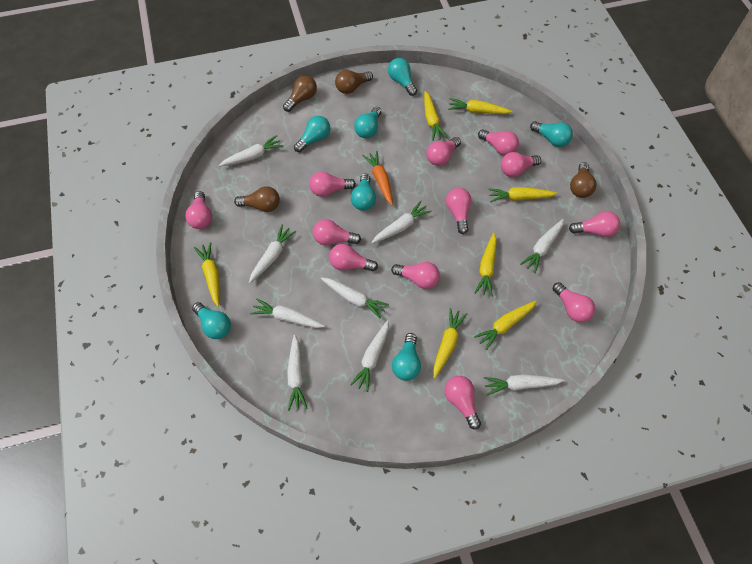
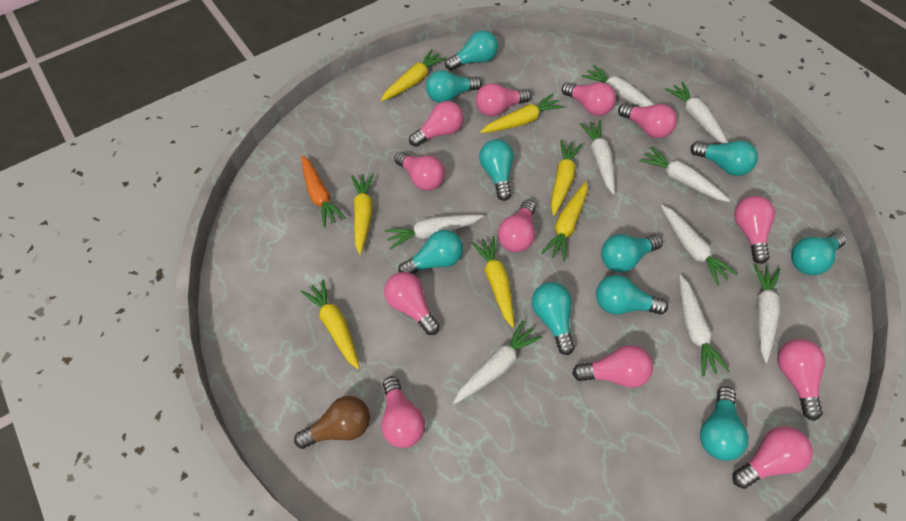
brown light bulb: 4 -> 1
turquoise light bulb: 7 -> 10

